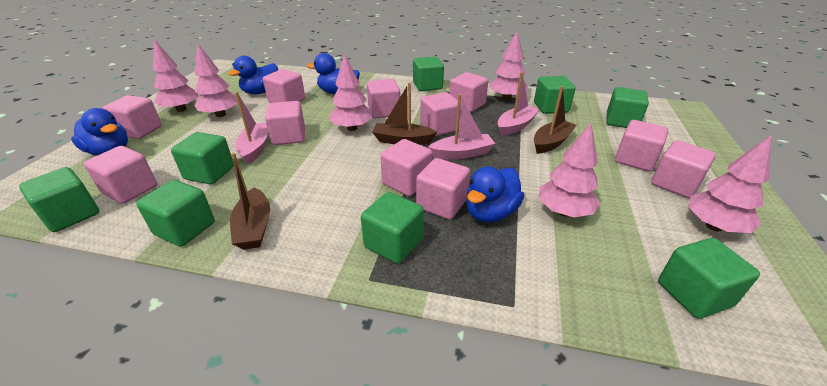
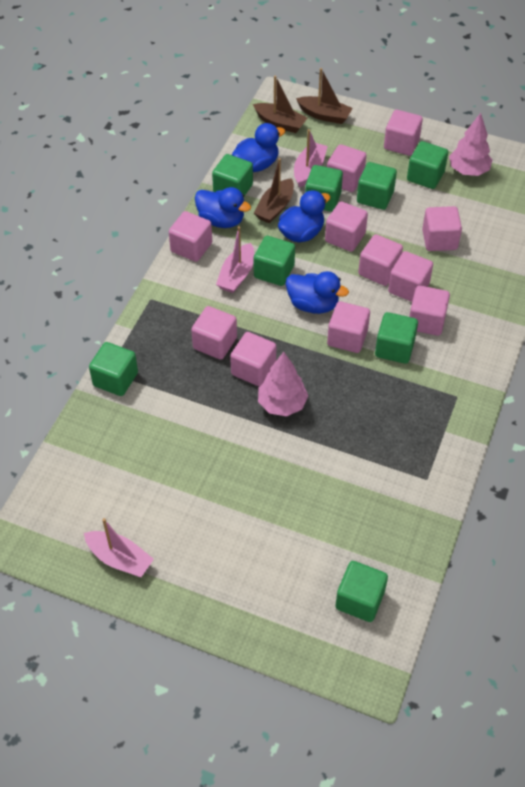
pink tree: 6 -> 2

